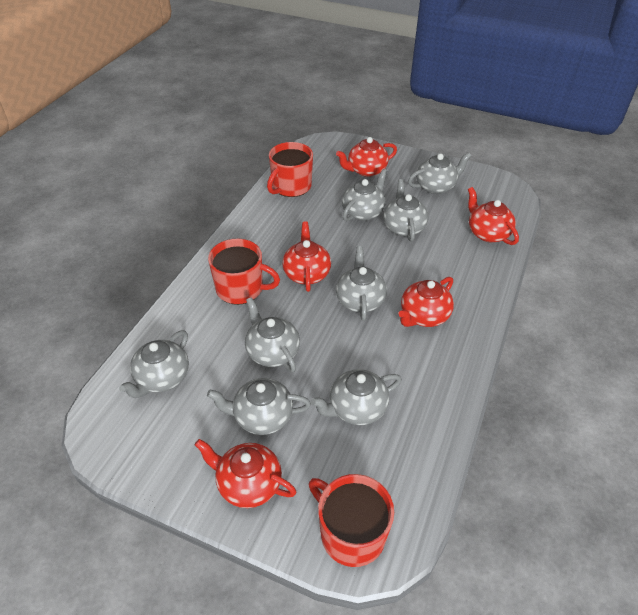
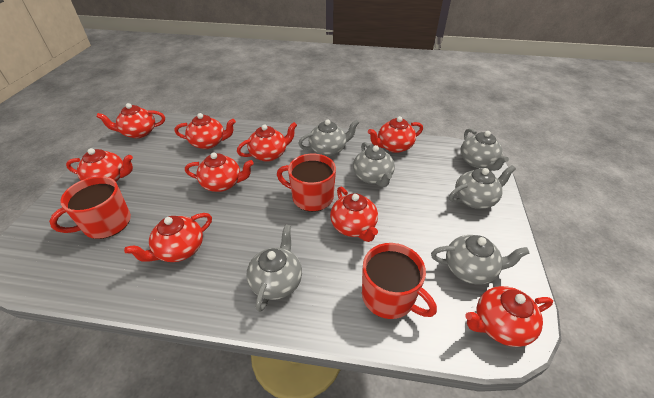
grey teapot: 8 -> 6
red teapot: 5 -> 9

